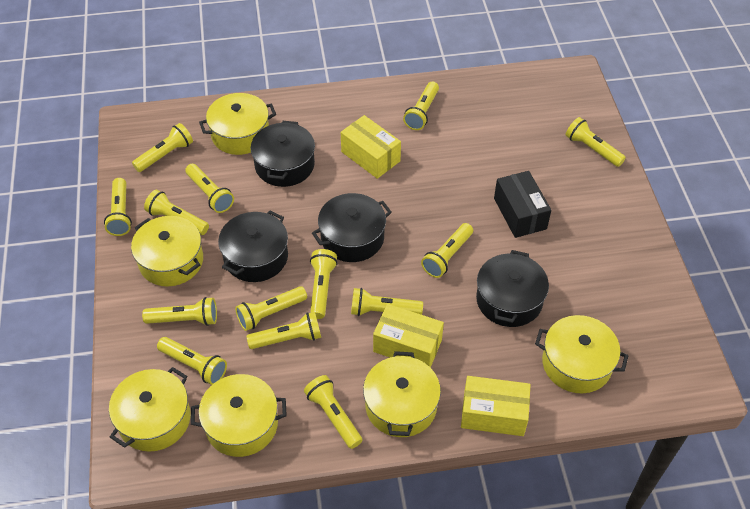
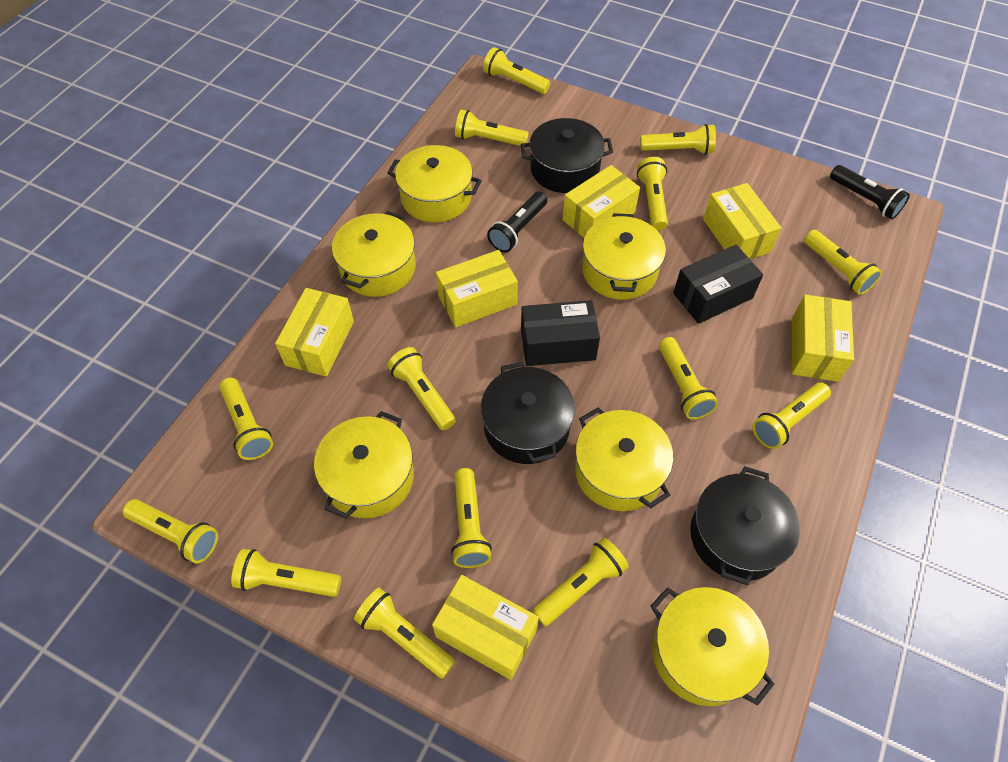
black box: 1 -> 2
black flashlight: 0 -> 2
black pot: 4 -> 3
yellow box: 3 -> 6

